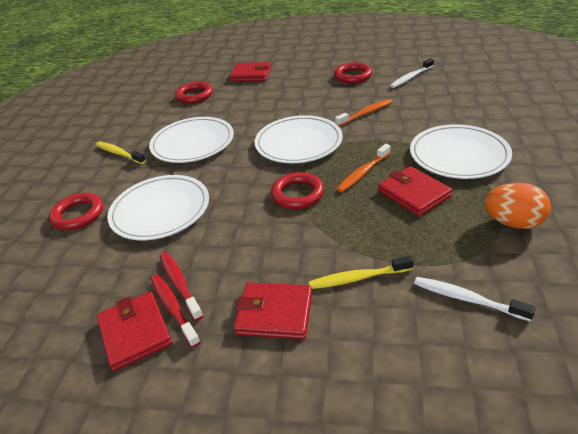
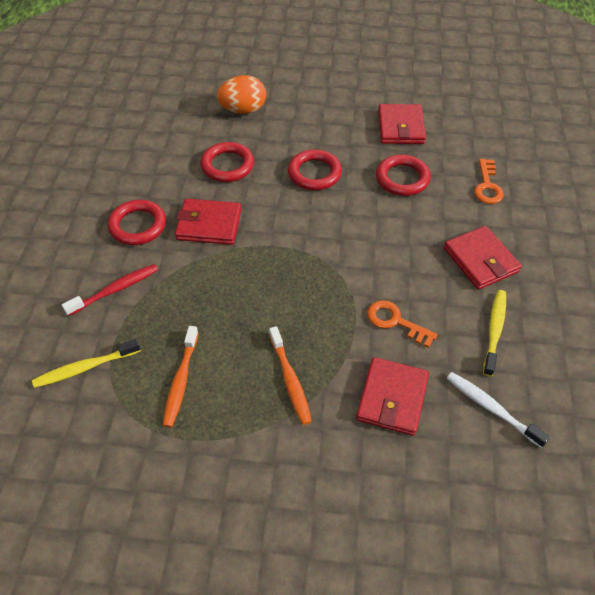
orange key: 0 -> 2
red toothbrush: 2 -> 1
white plate: 4 -> 0
white toothbrush: 2 -> 1

